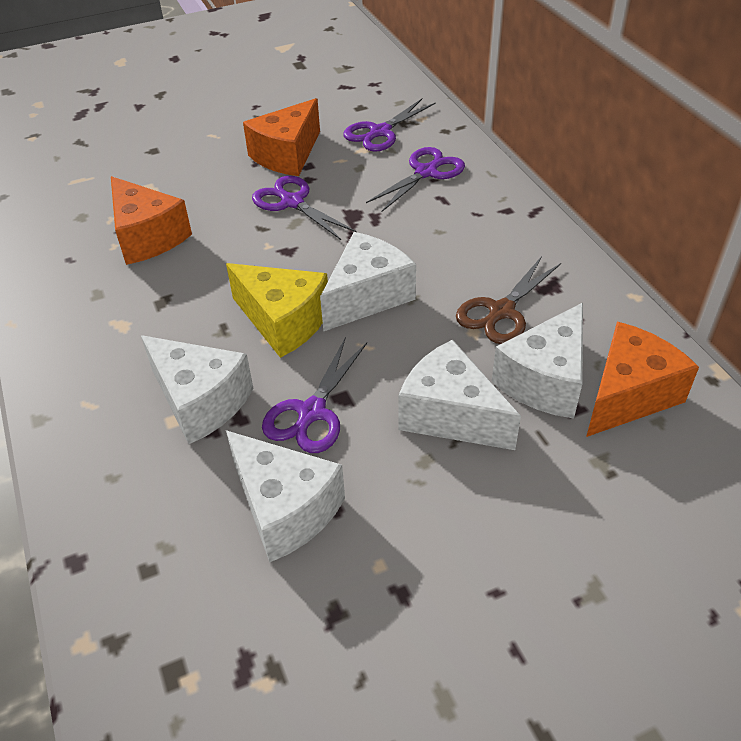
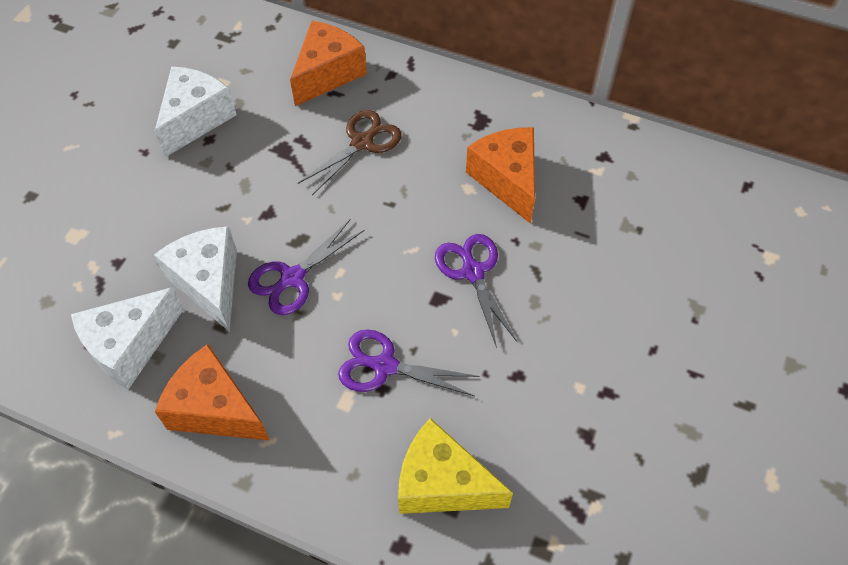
purple scissors: 4 -> 3
white cheese: 5 -> 3

